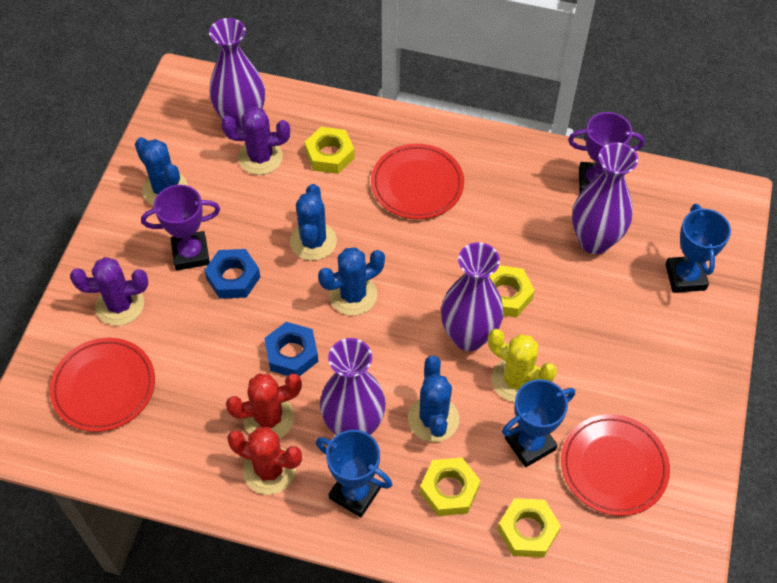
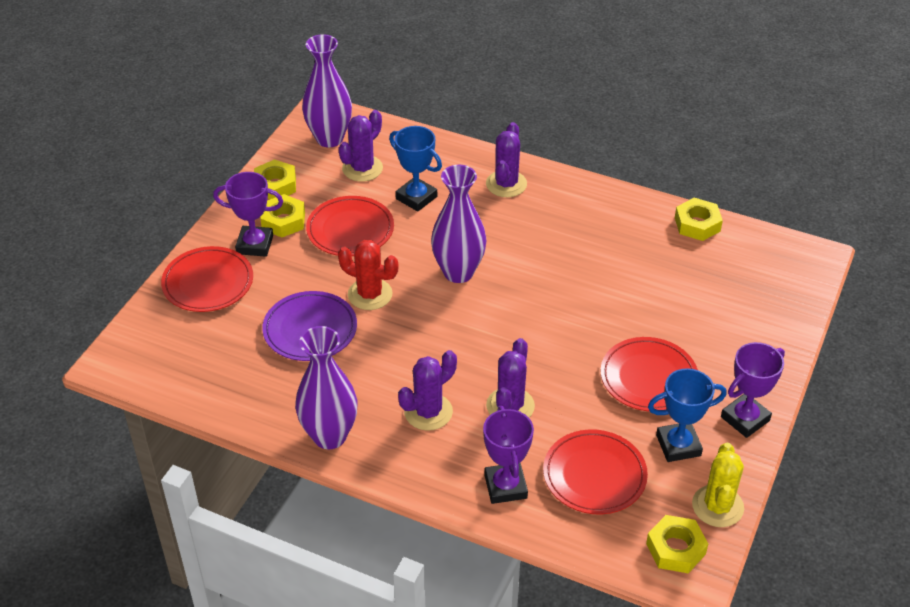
blue cactus: 4 -> 0
blue nut: 2 -> 0
blue trophy: 3 -> 2
purple cactus: 2 -> 4
purple plate: 0 -> 1
purple trophy: 2 -> 3
purple vase: 4 -> 3
red cactus: 2 -> 1
red plate: 3 -> 4

